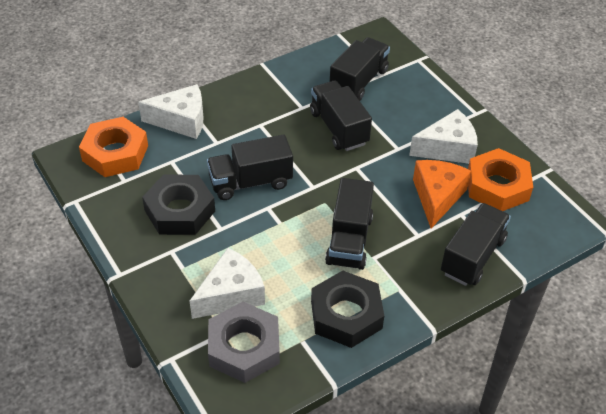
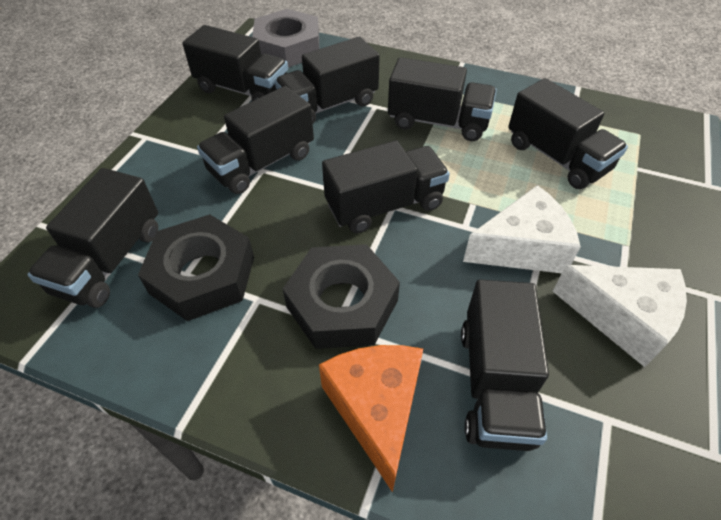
black truck: 5 -> 8
orange nut: 2 -> 0
white cheese: 3 -> 2

